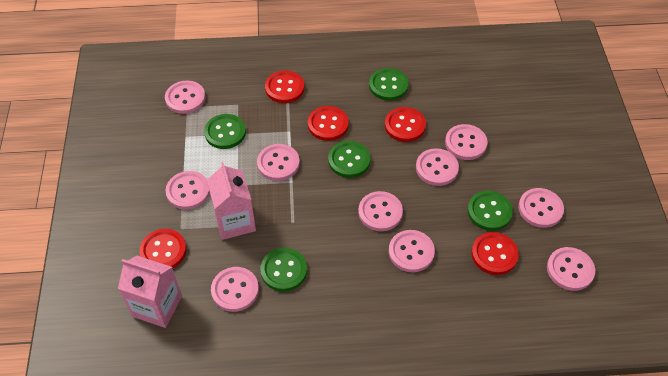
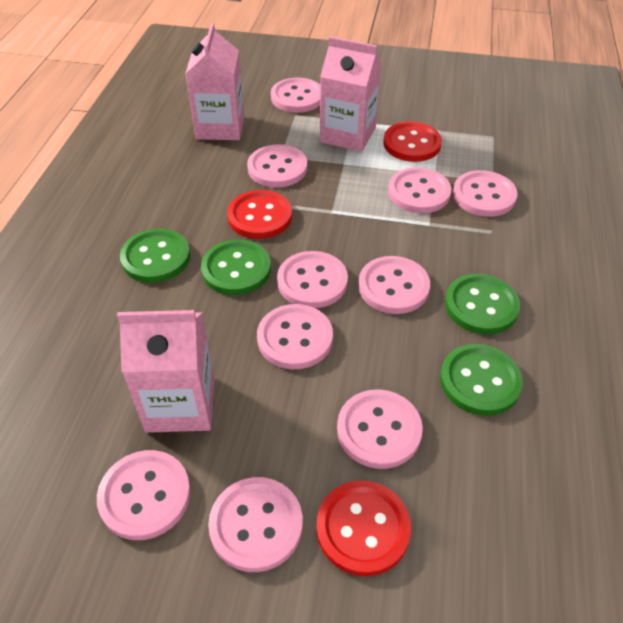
green button: 5 -> 4
pink carton: 2 -> 3
red button: 5 -> 3

